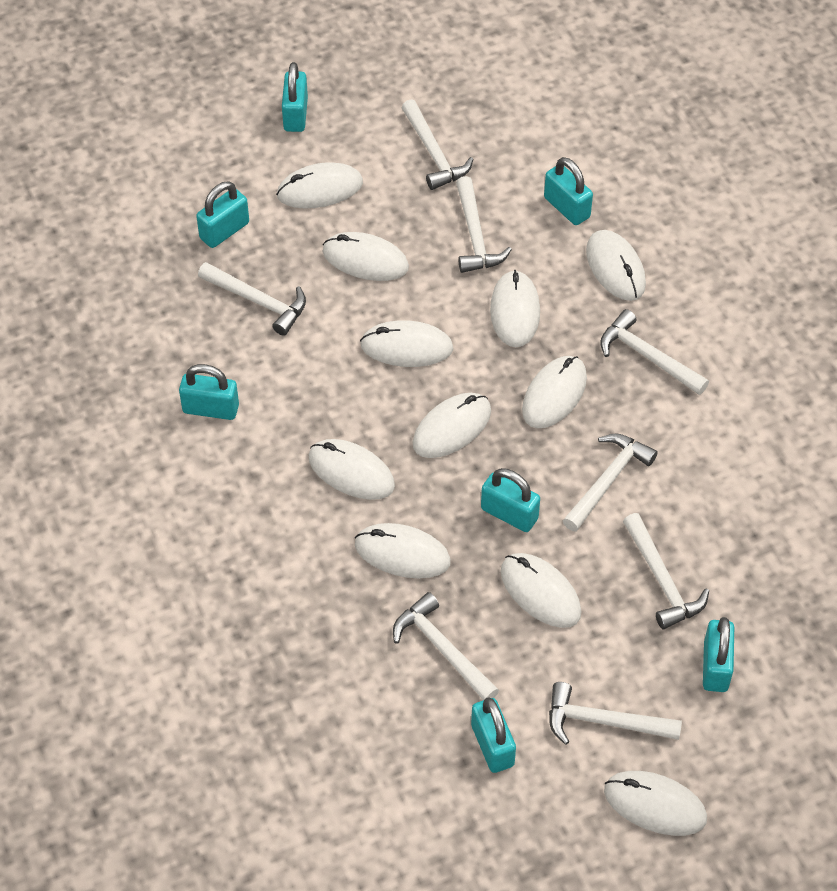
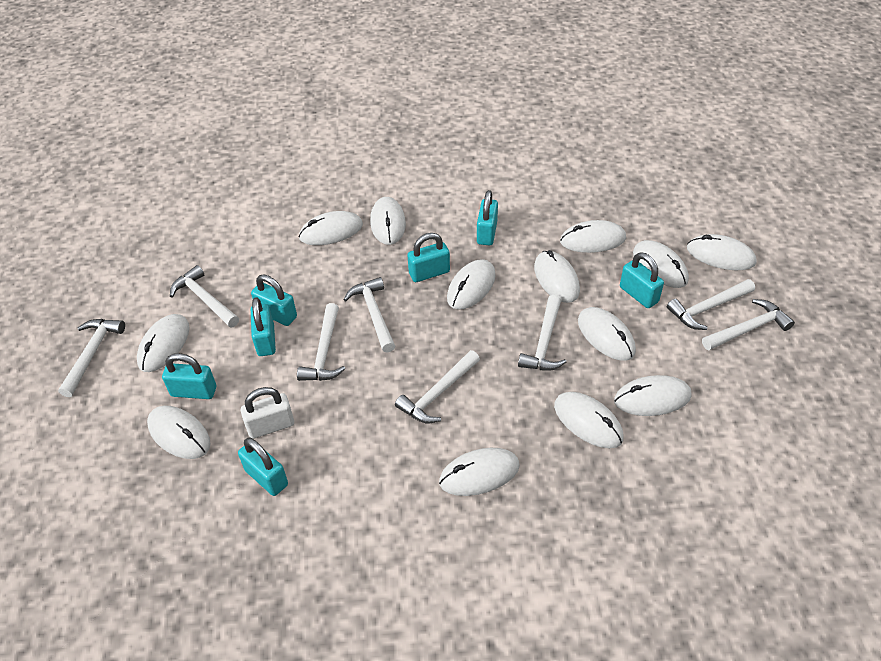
white mouse: 11 -> 13
white padlock: 0 -> 1

